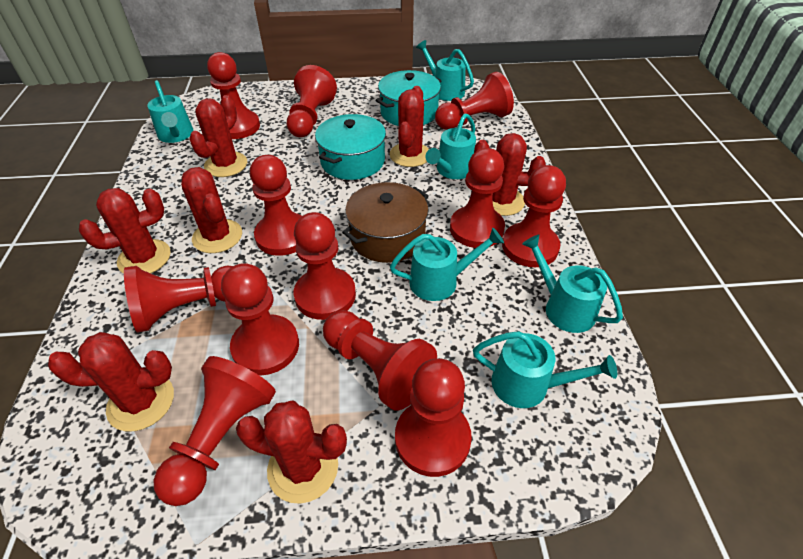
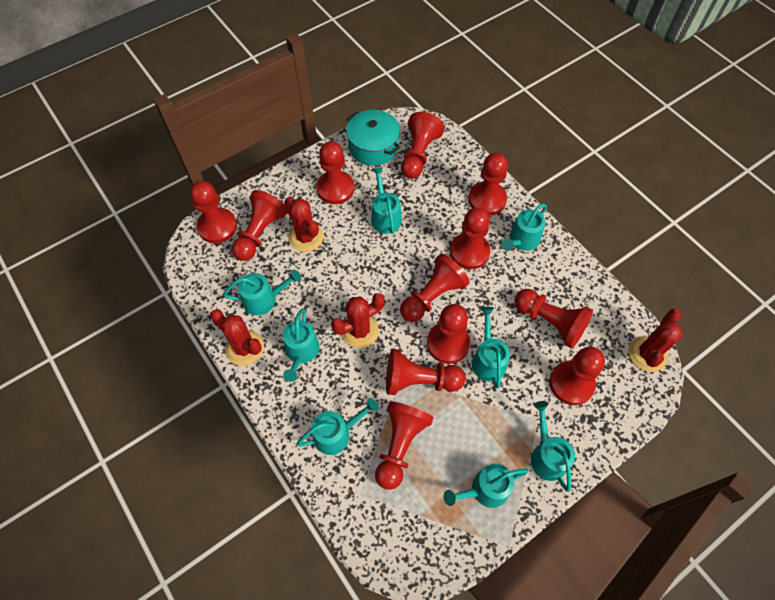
brown pot: 1 -> 0
red cactus: 7 -> 4
turquoise pot: 2 -> 1
turquoise watering can: 6 -> 8

